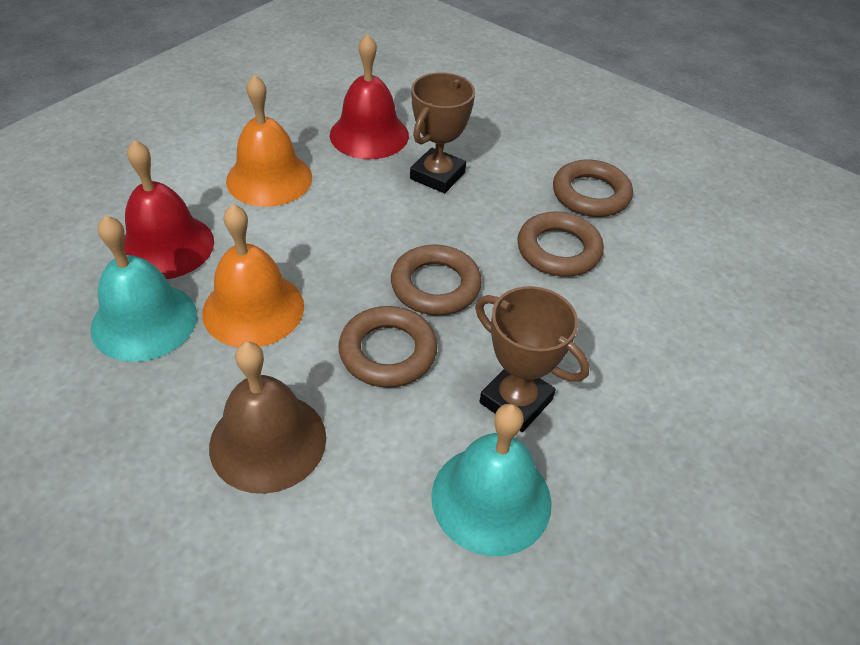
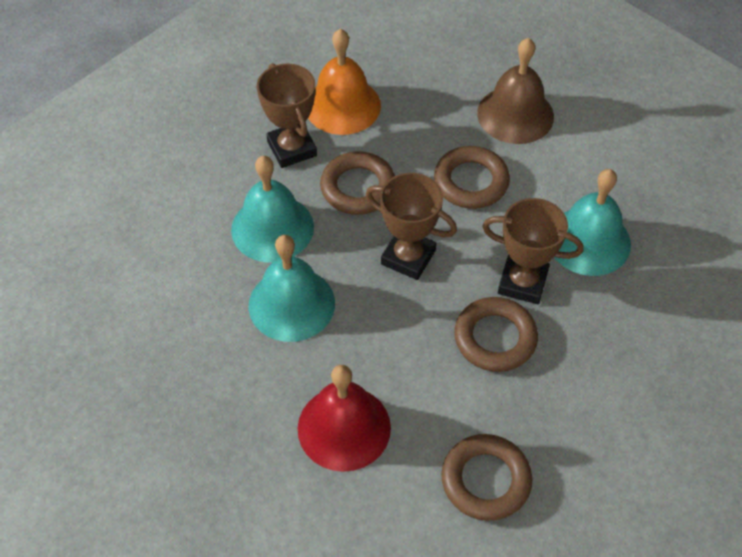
brown trophy: 2 -> 3
orange bell: 2 -> 1
red bell: 2 -> 1
turquoise bell: 2 -> 3

